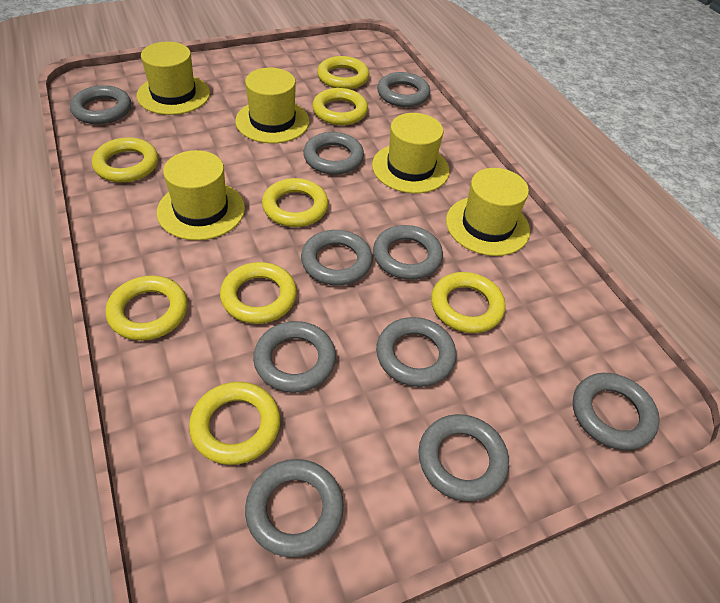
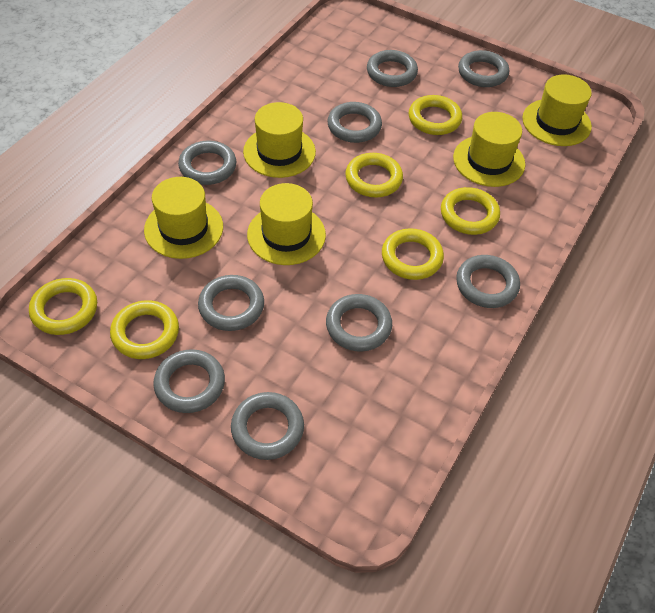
grey ring: 10 -> 9
yellow ring: 8 -> 6

